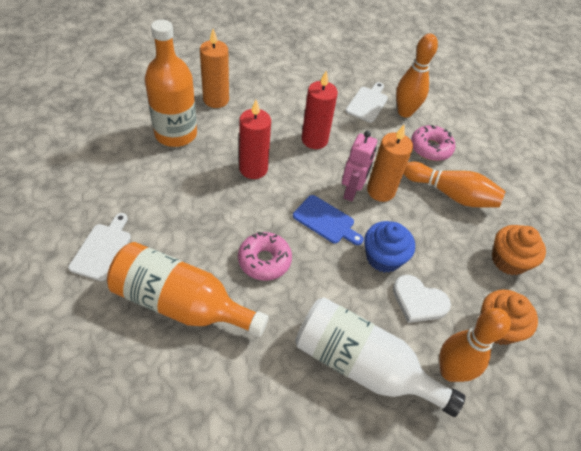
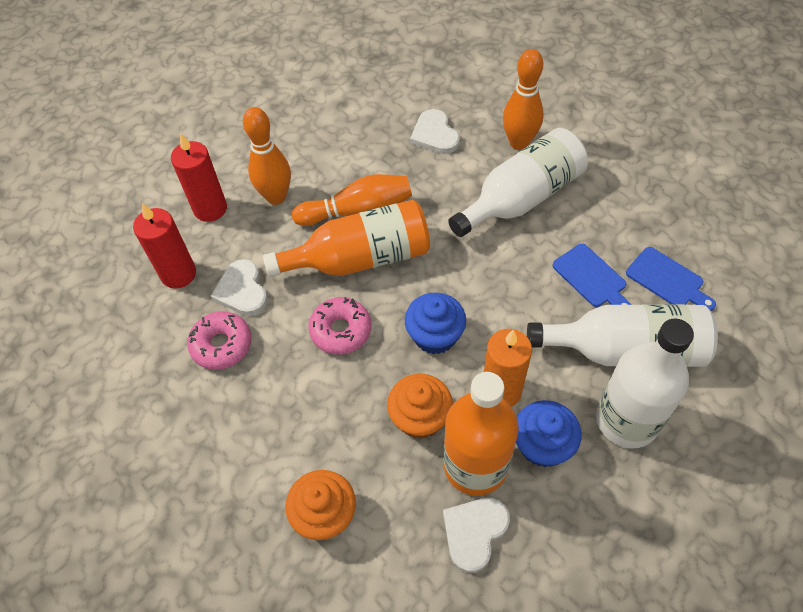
blue cupcake: 1 -> 2
blue cutting board: 1 -> 2
orange candle: 2 -> 1
pink robot: 1 -> 0
white bottle: 1 -> 3
white cutting board: 2 -> 0
white heart: 1 -> 3

